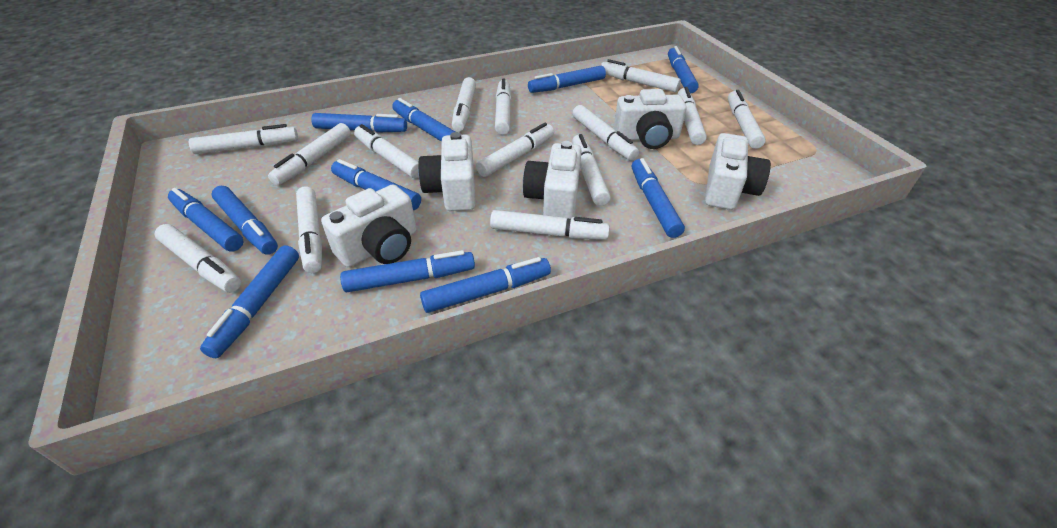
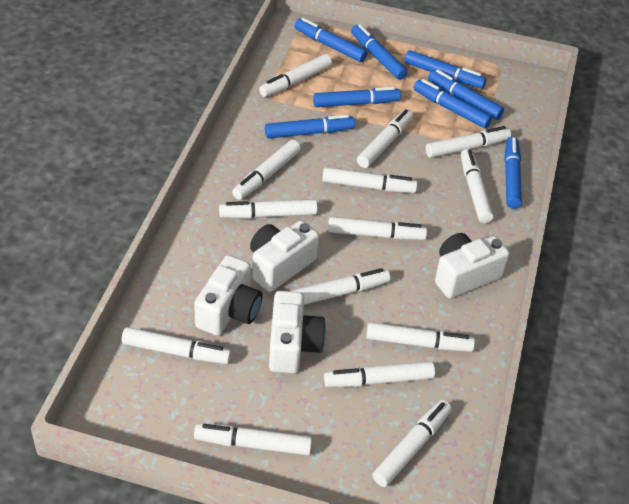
blue marker: 11 -> 8
white camera: 5 -> 4

